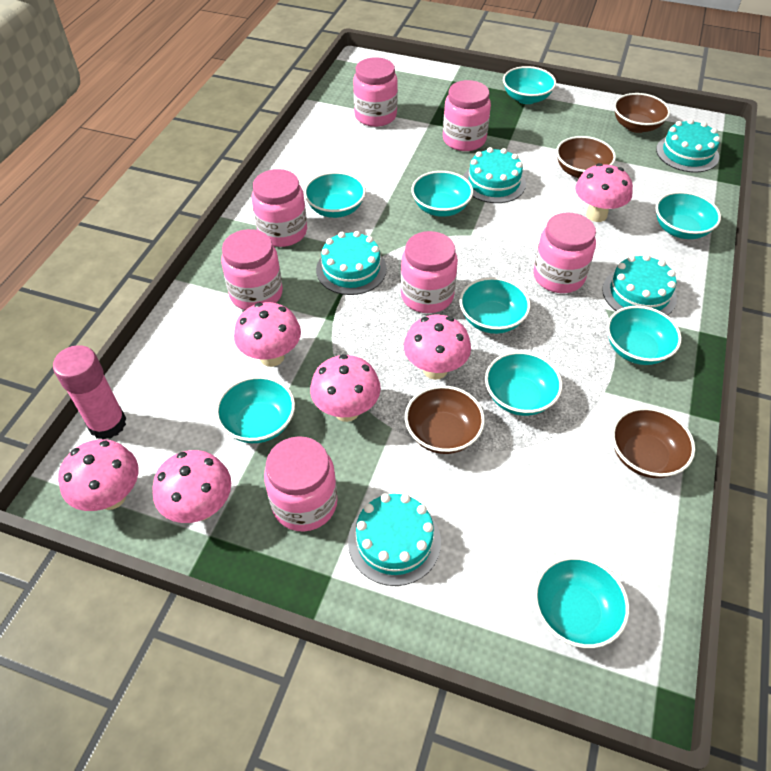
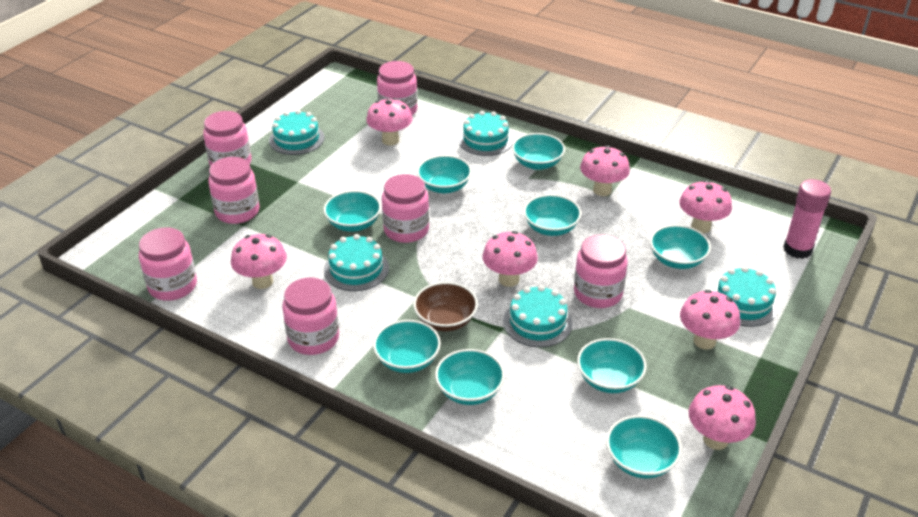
brown bowl: 4 -> 1
pink mushroom: 6 -> 7

